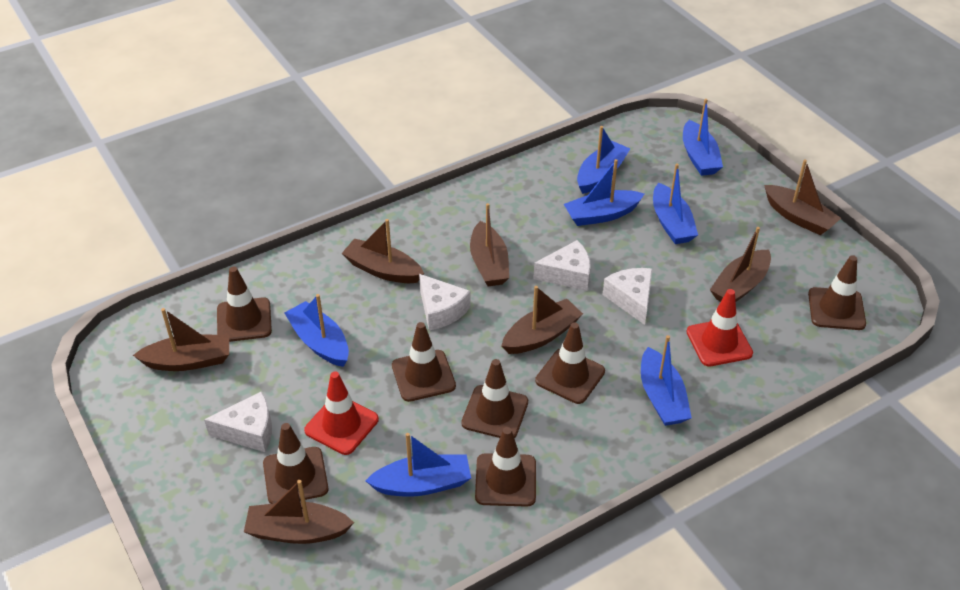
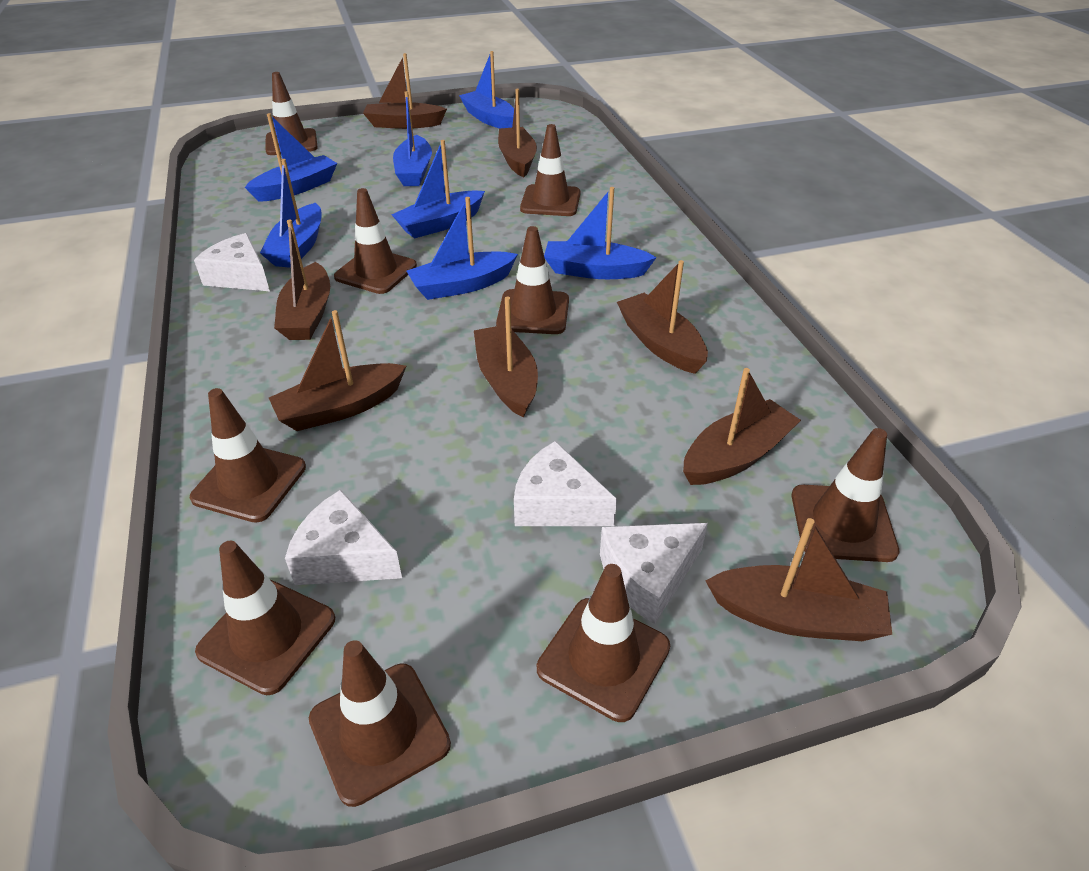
brown boat: 7 -> 8
brown traffic cone: 7 -> 9
red traffic cone: 2 -> 0

